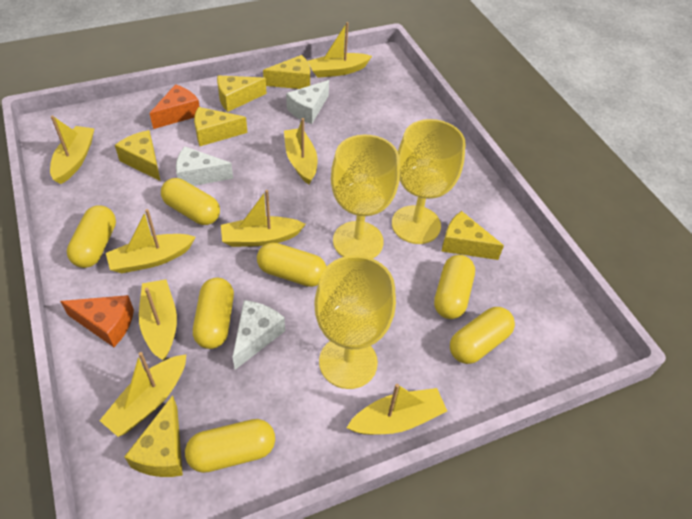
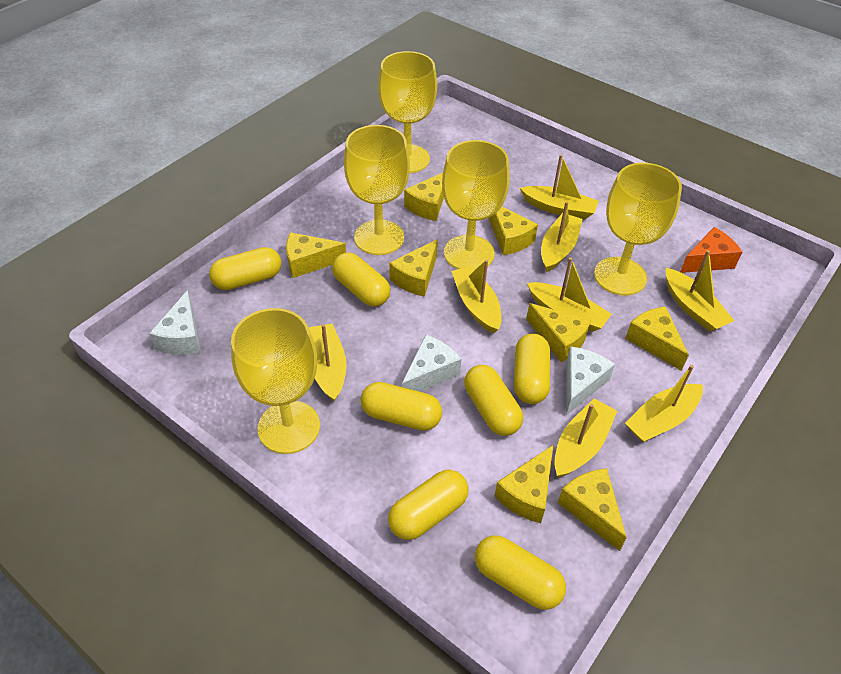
orange cheese: 2 -> 1
yellow cheese: 6 -> 8
yellow goblet: 3 -> 5

